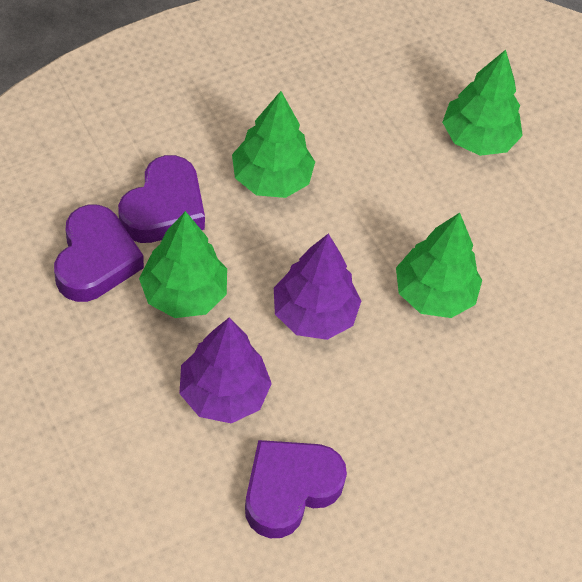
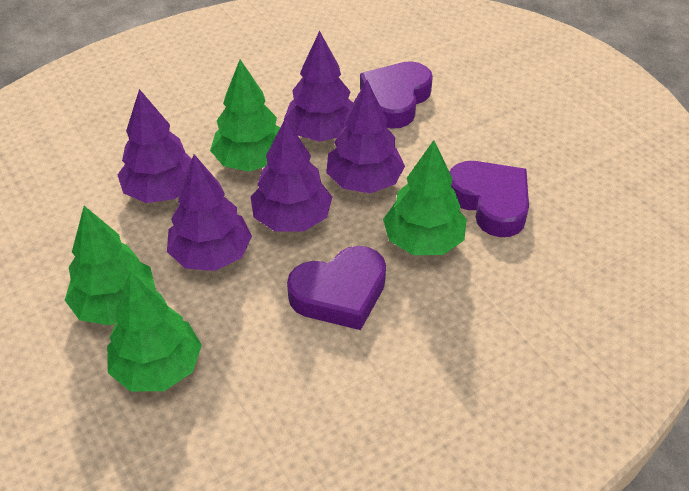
purple tree: 2 -> 5

